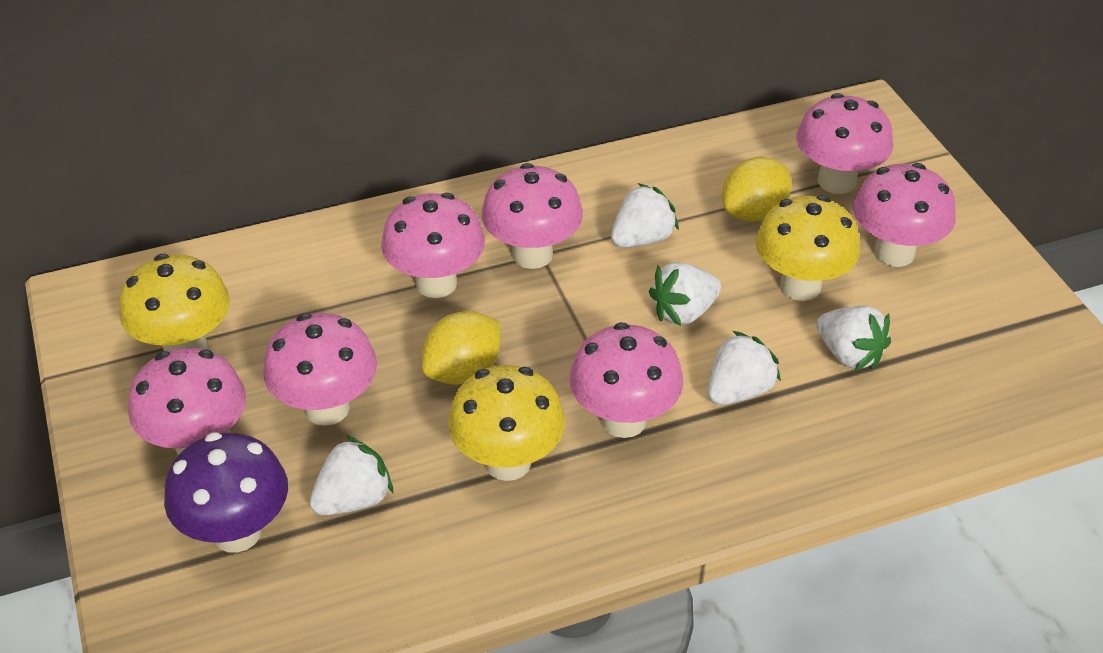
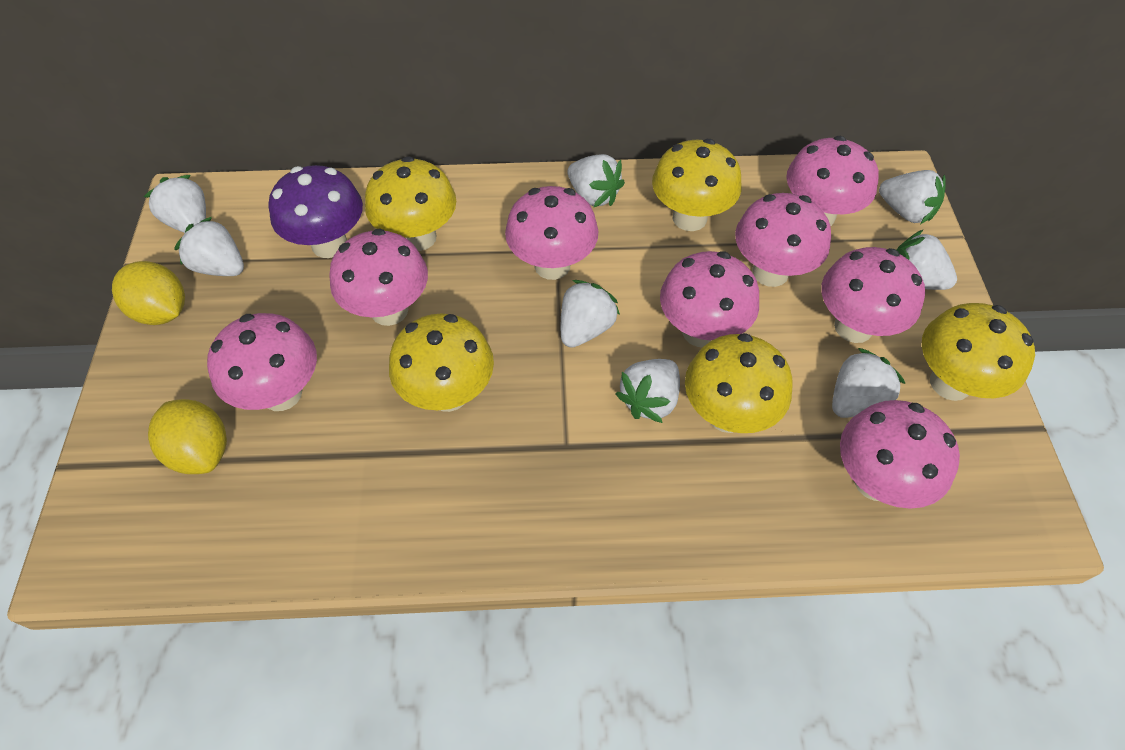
pink mushroom: 7 -> 8
white strawberry: 5 -> 8
yellow mushroom: 3 -> 5

